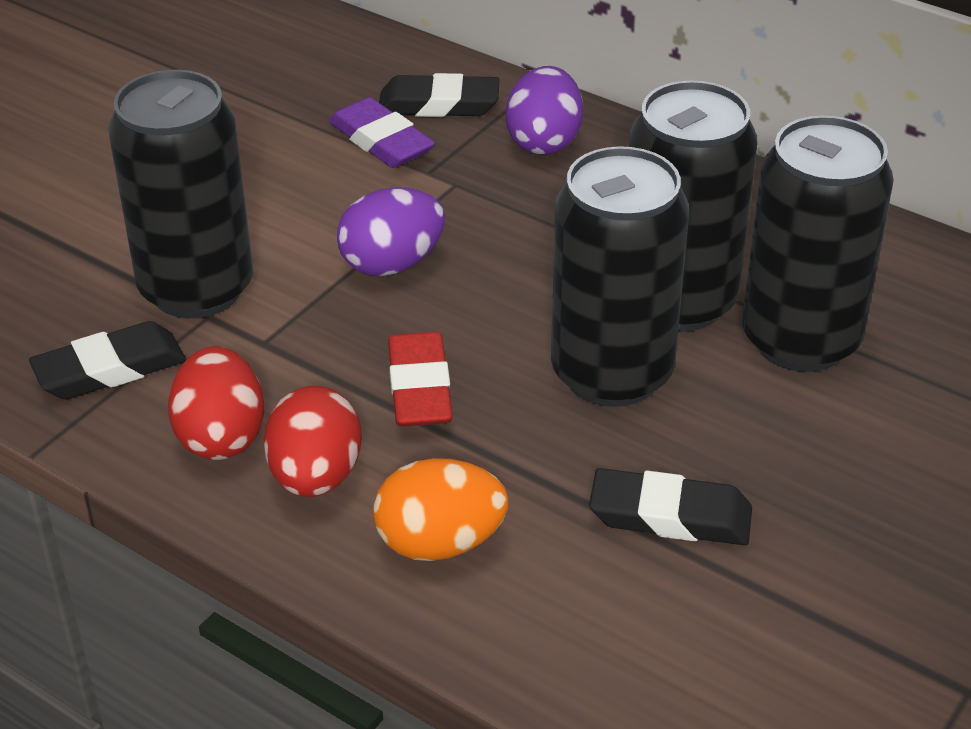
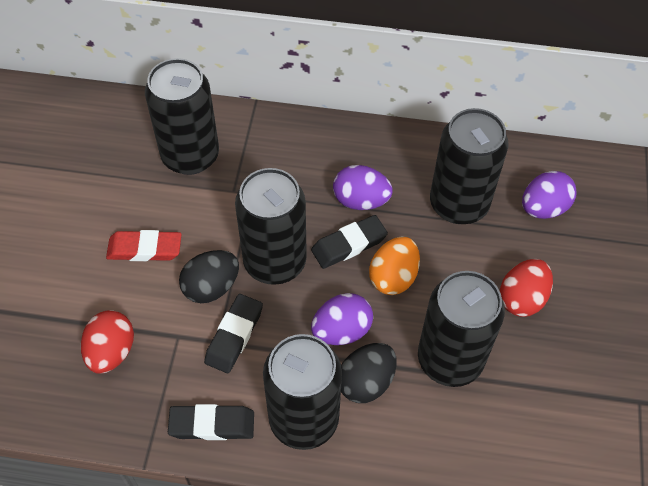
black can: 4 -> 5
black egg: 0 -> 2
purple egg: 2 -> 3
purple eraser: 1 -> 0

